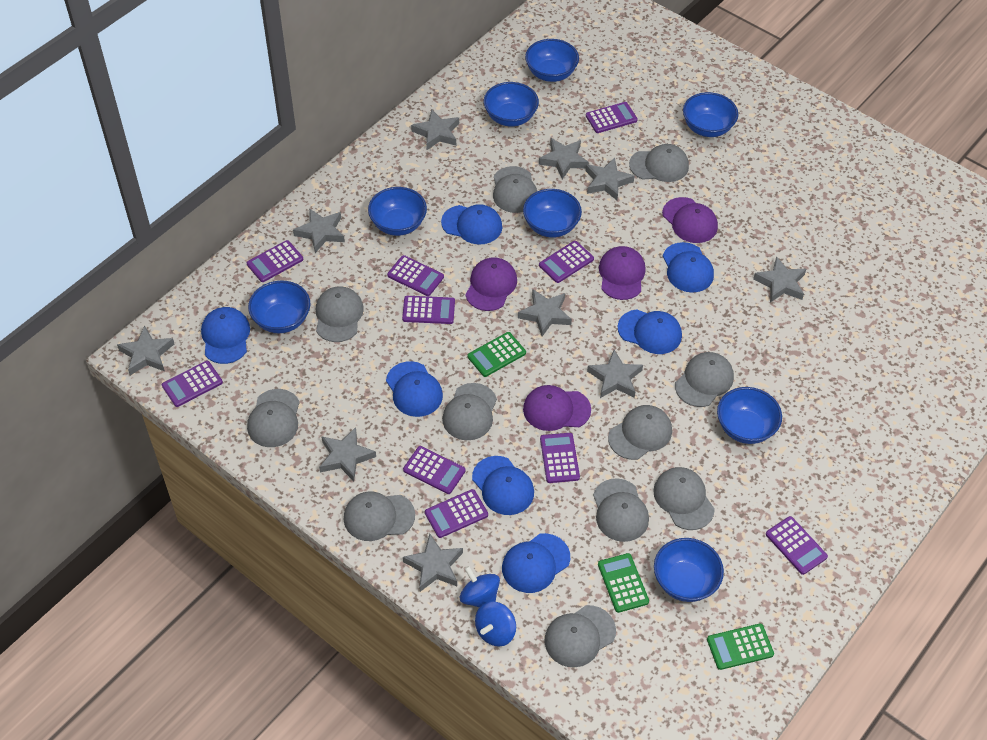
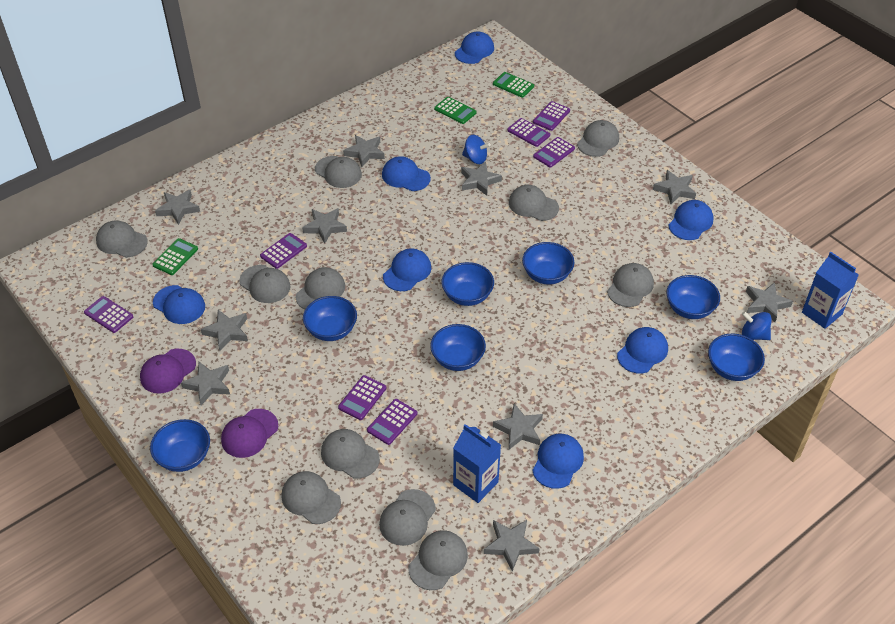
blue bowl: 8 -> 7
blue carton: 0 -> 2
purple calculator: 10 -> 7
purple cap: 4 -> 2

